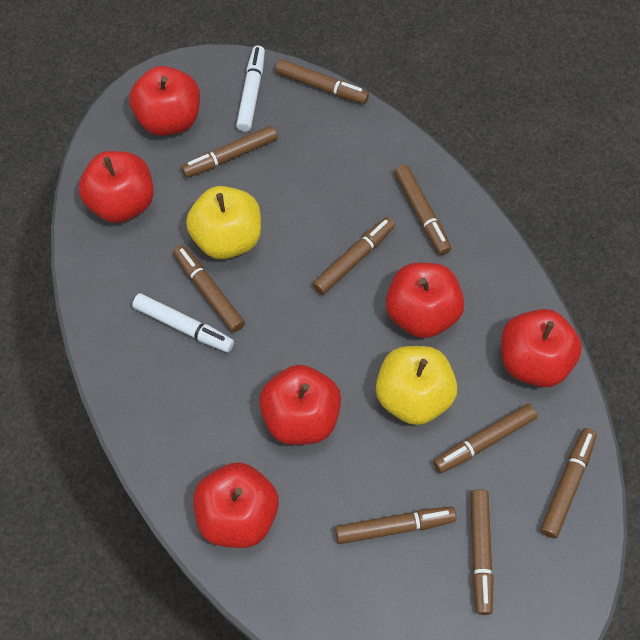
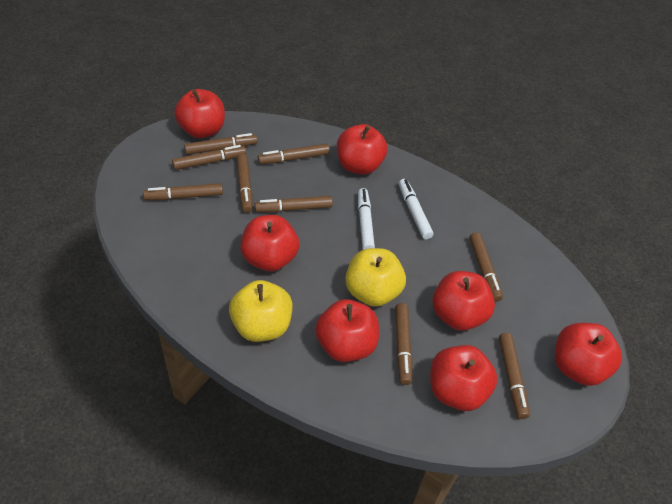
red apple: 6 -> 7

